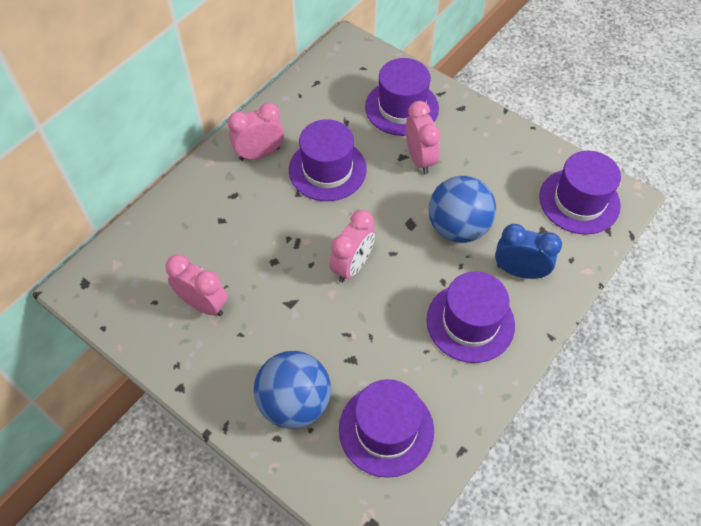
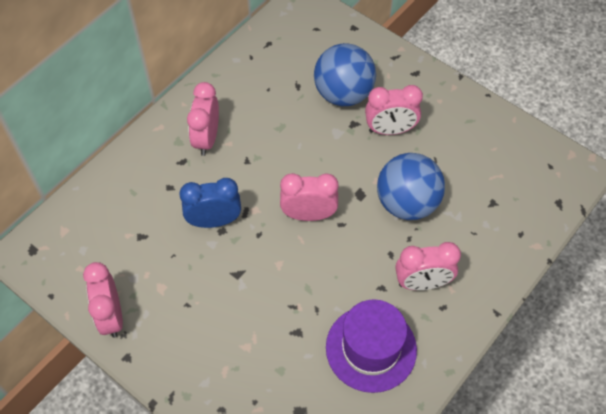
pink clock: 4 -> 5
purple hat: 5 -> 1

